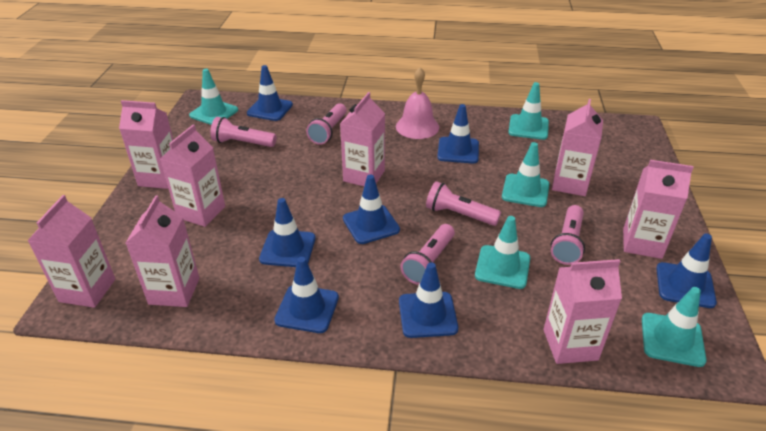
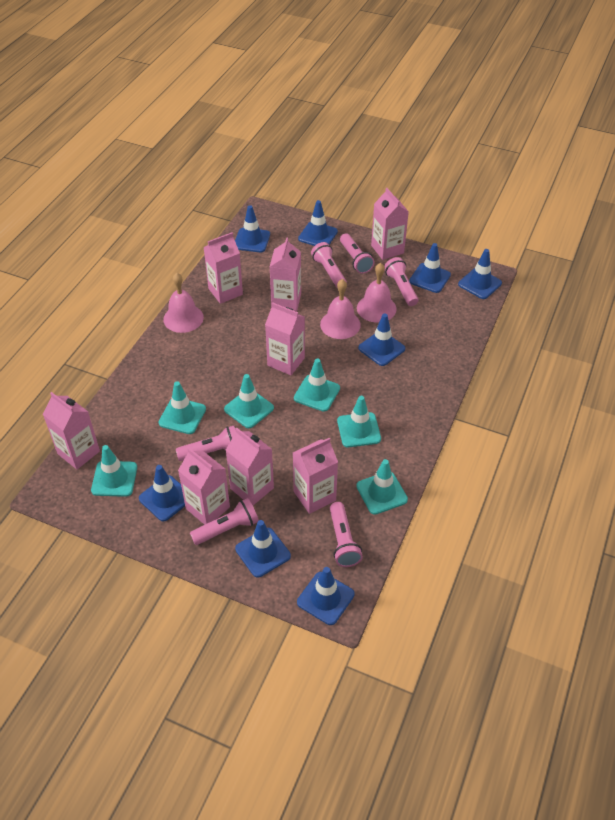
blue traffic cone: 7 -> 8
pink bell: 1 -> 3
pink flashlight: 5 -> 6
turquoise traffic cone: 5 -> 6

